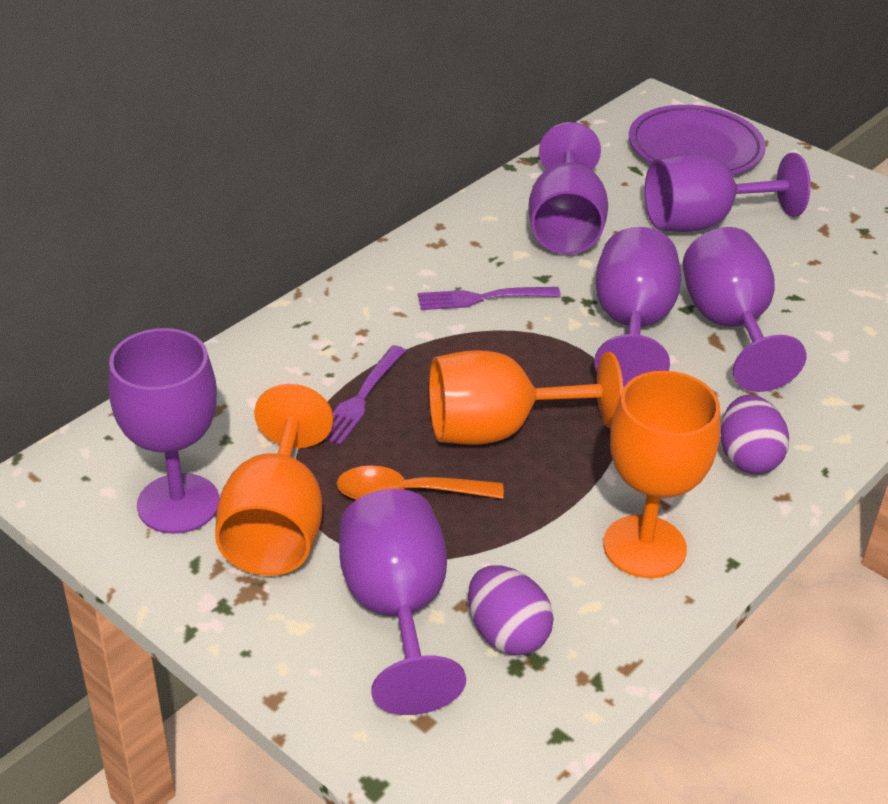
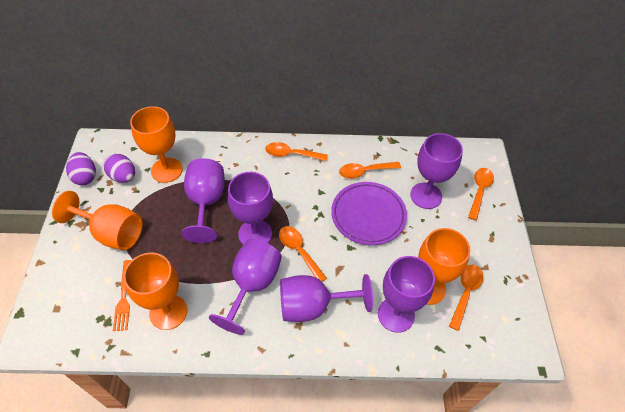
orange fork: 0 -> 1
orange goblet: 3 -> 4
orange spoon: 1 -> 5
purple fork: 2 -> 0

